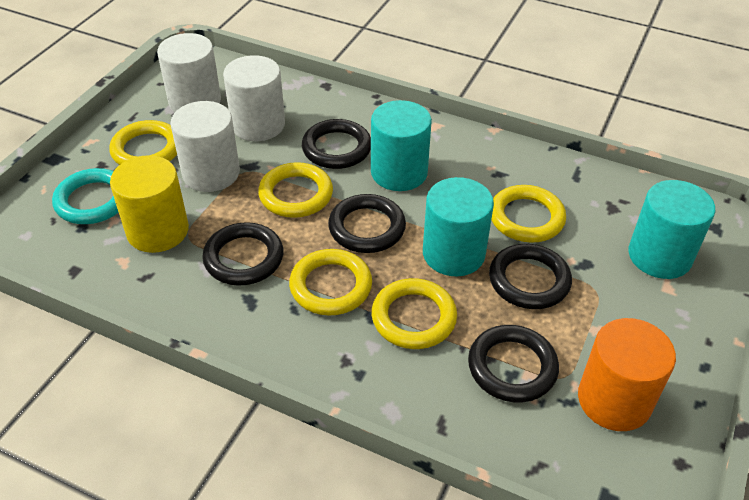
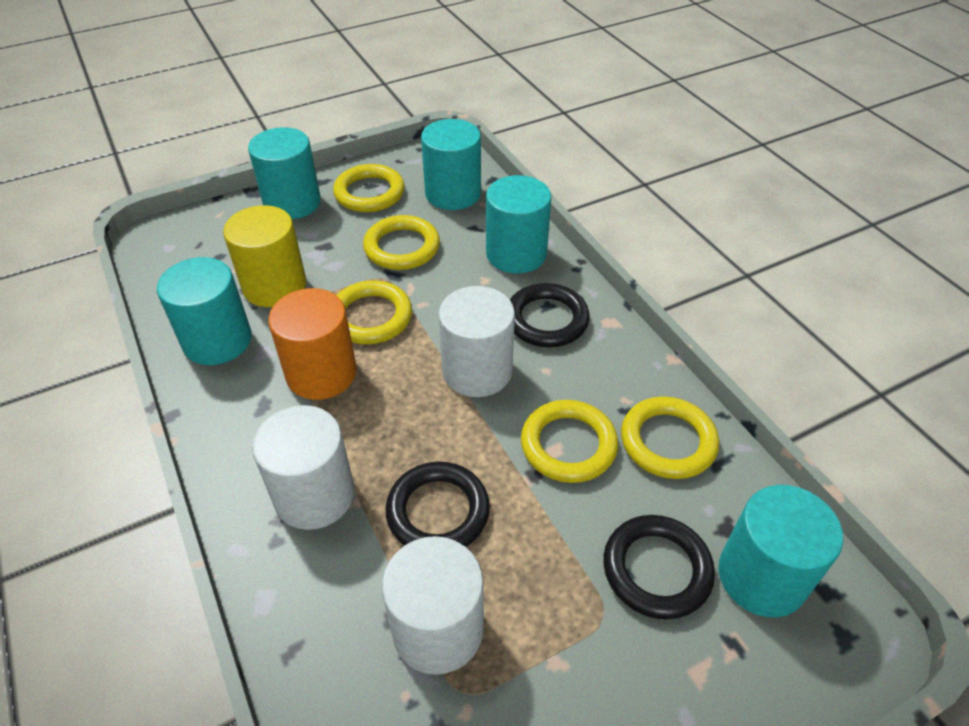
black ring: 5 -> 3
turquoise cylinder: 3 -> 5
turquoise ring: 1 -> 0

